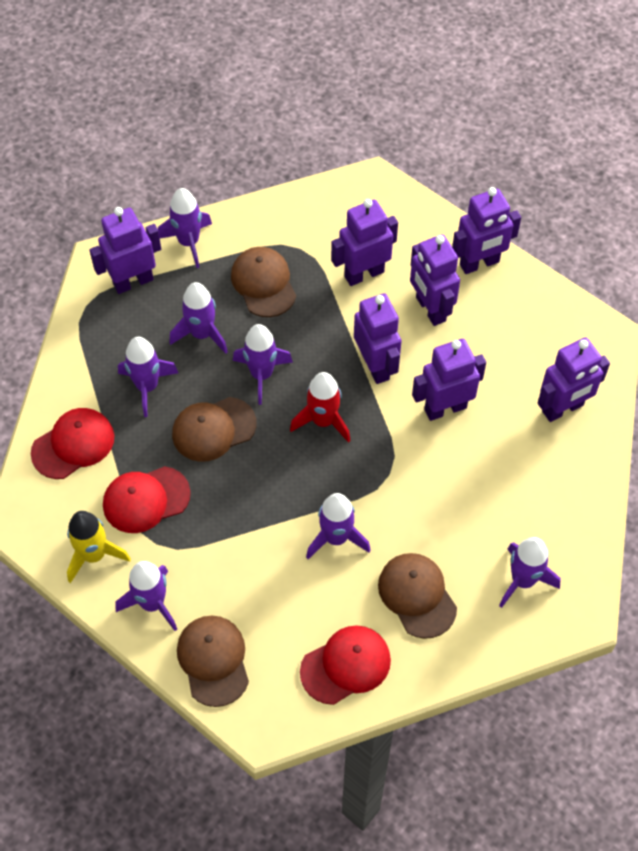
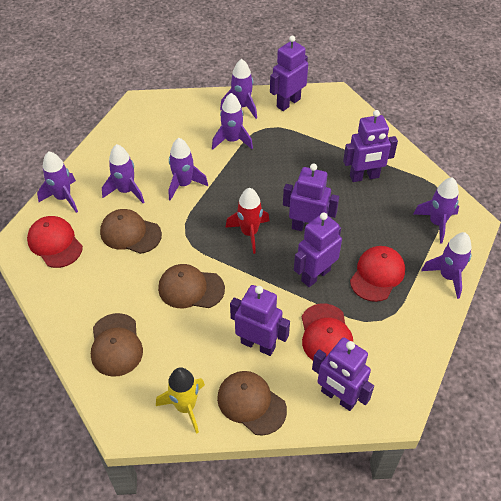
purple robot: 7 -> 6

